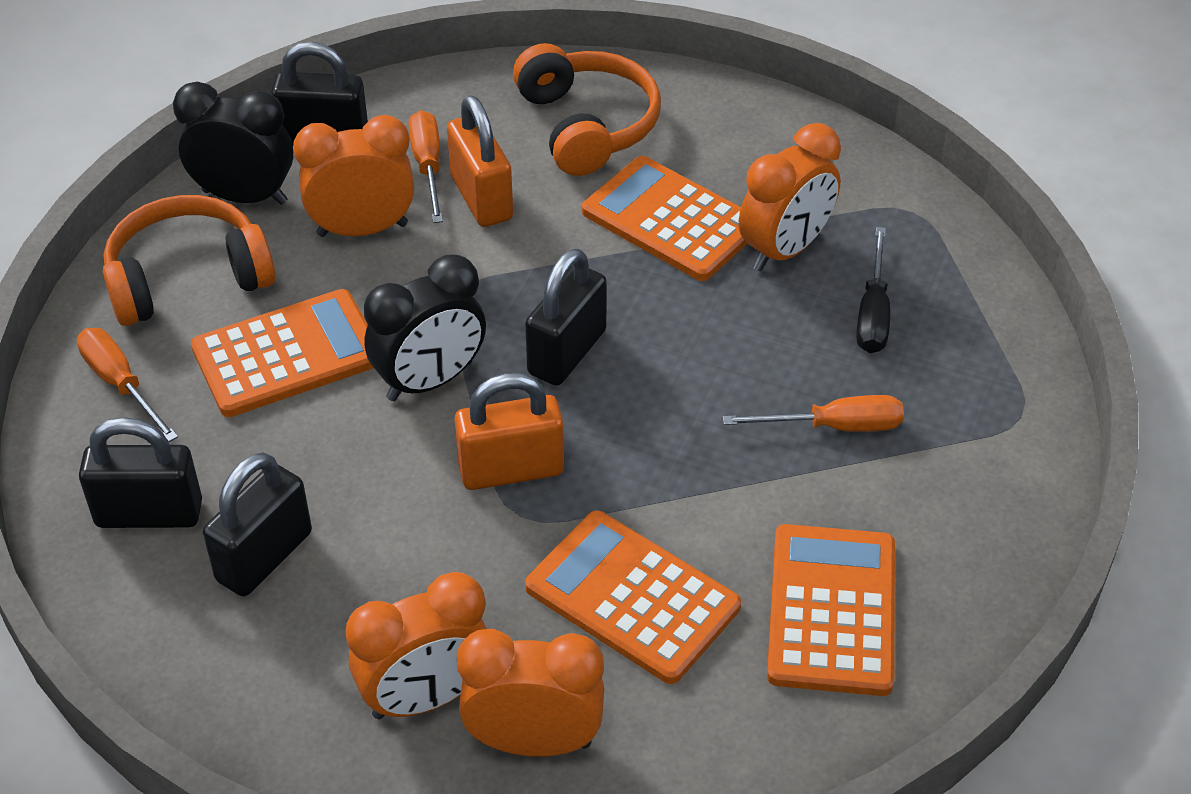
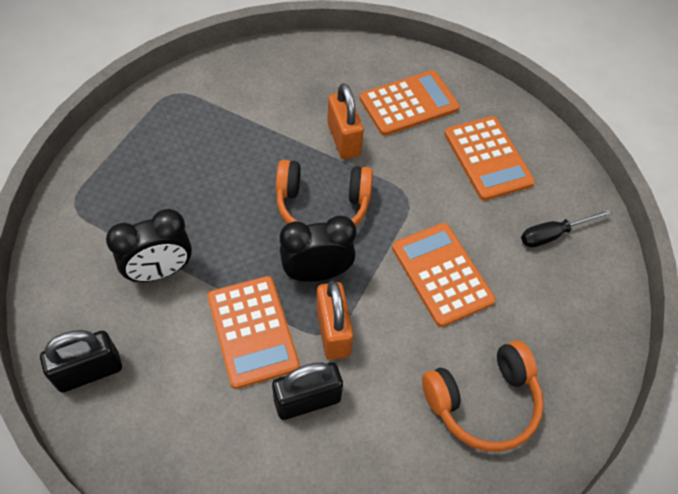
black padlock: 4 -> 2
orange clock: 4 -> 0
orange screwdriver: 3 -> 0

